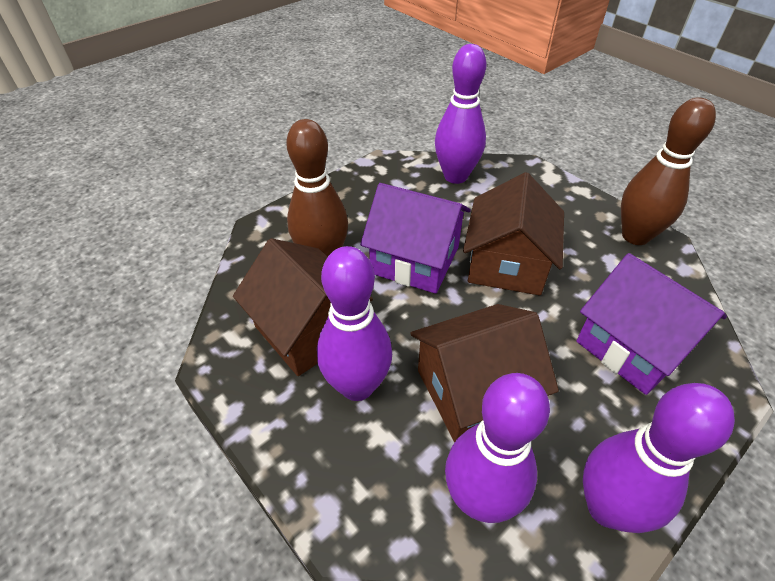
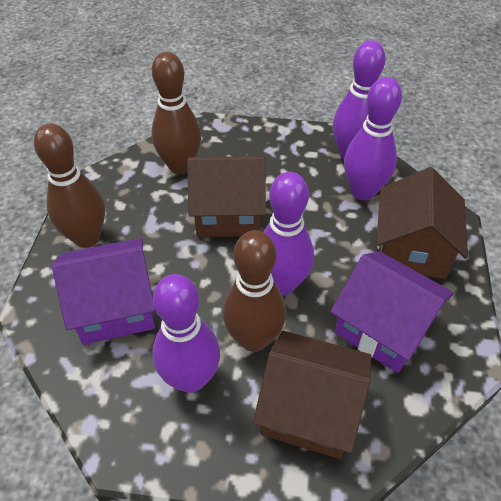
brown bowling pin: 2 -> 3

